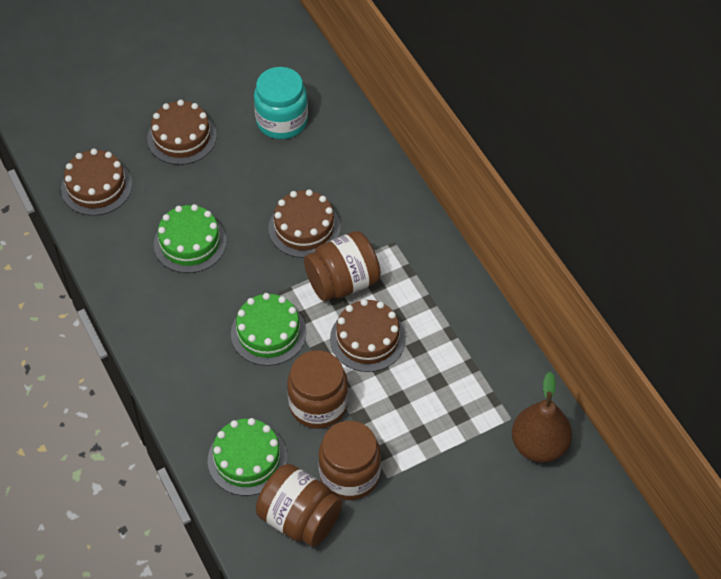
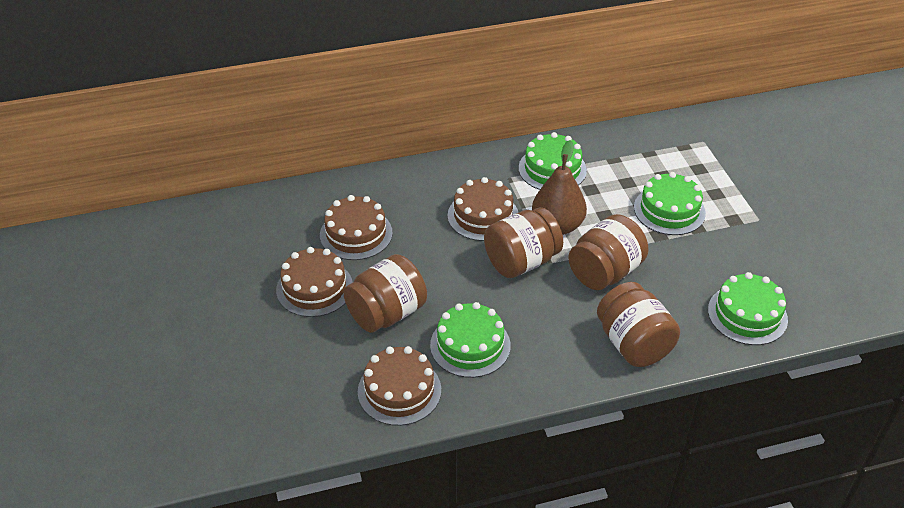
green cake: 3 -> 4
turquoise jar: 1 -> 0

